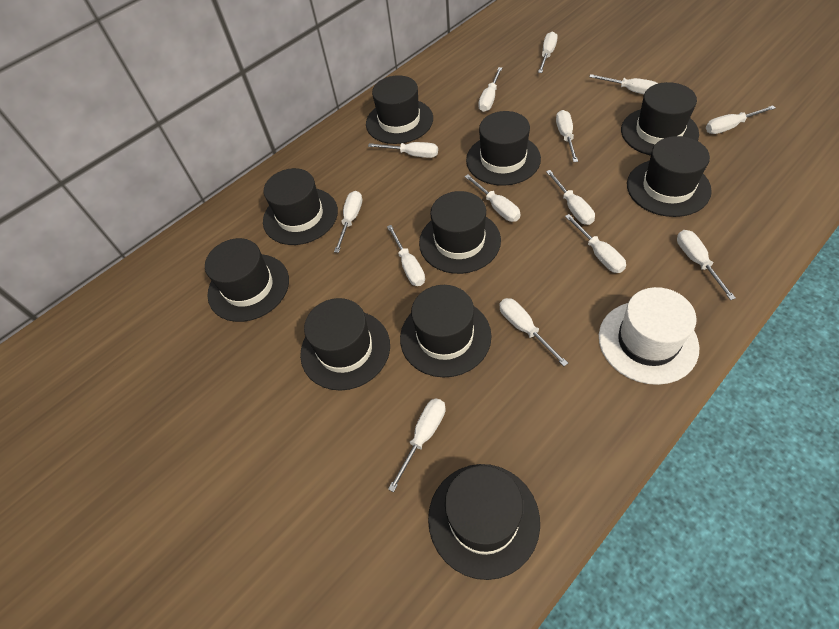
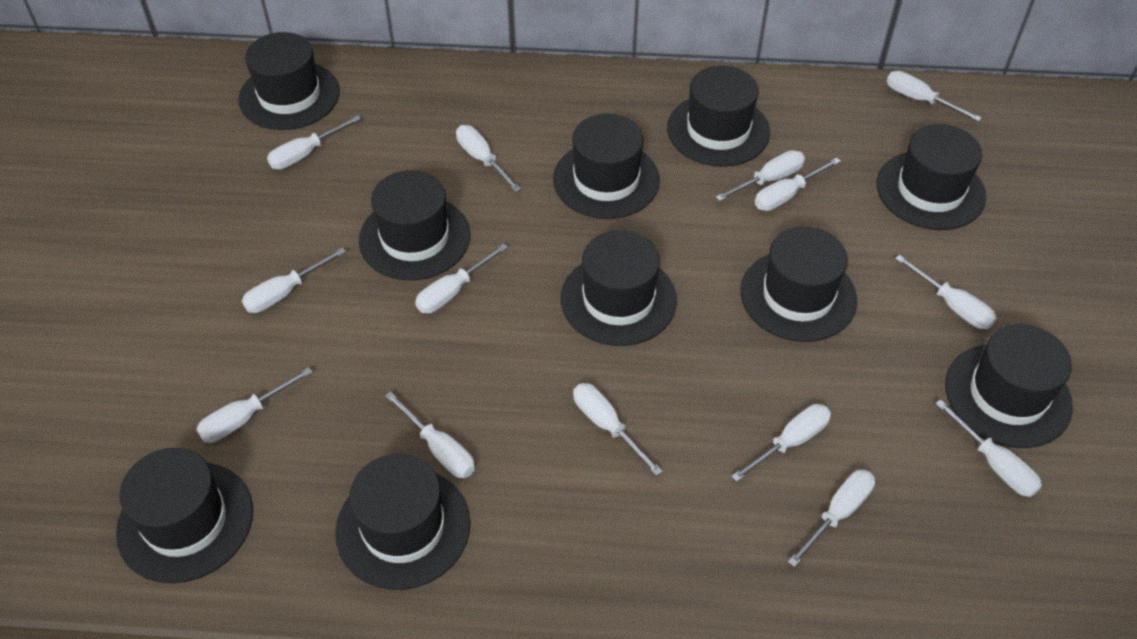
white hat: 1 -> 0

